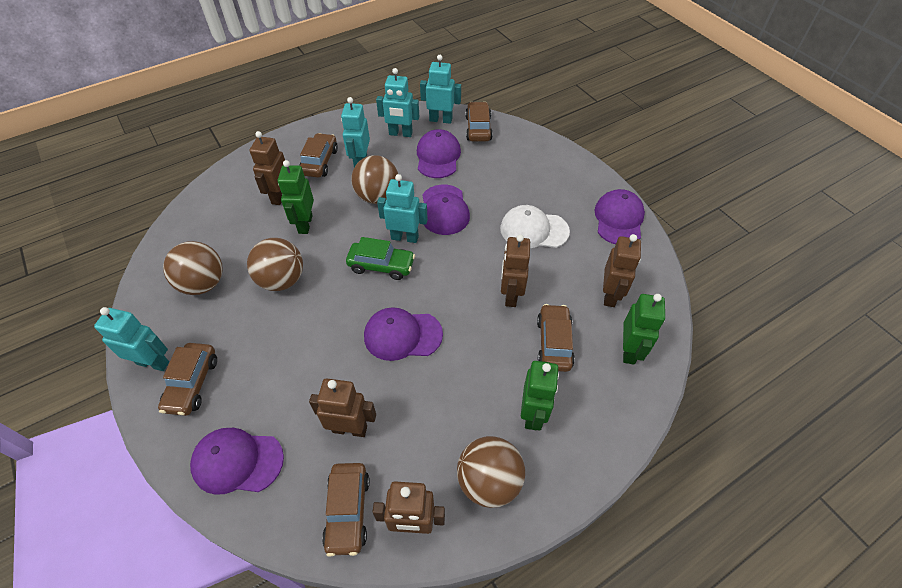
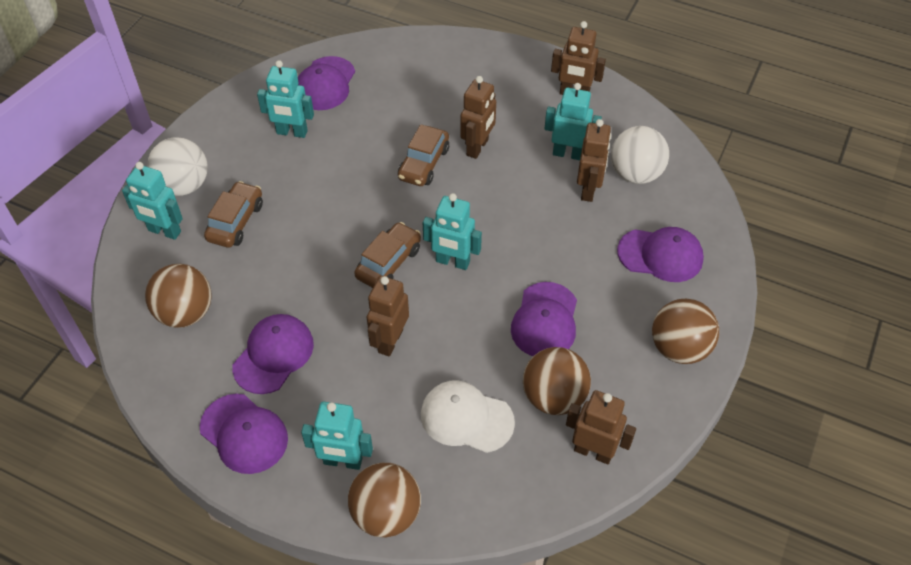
brown car: 5 -> 3
green car: 1 -> 0
green robot: 3 -> 0
white ball: 0 -> 2

